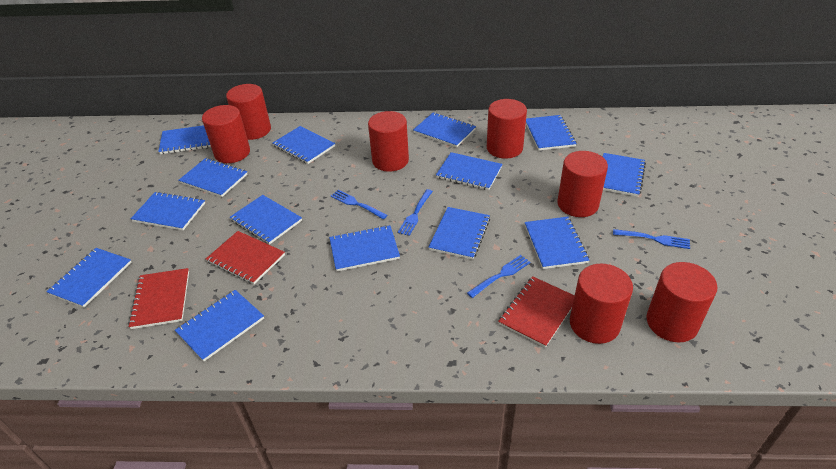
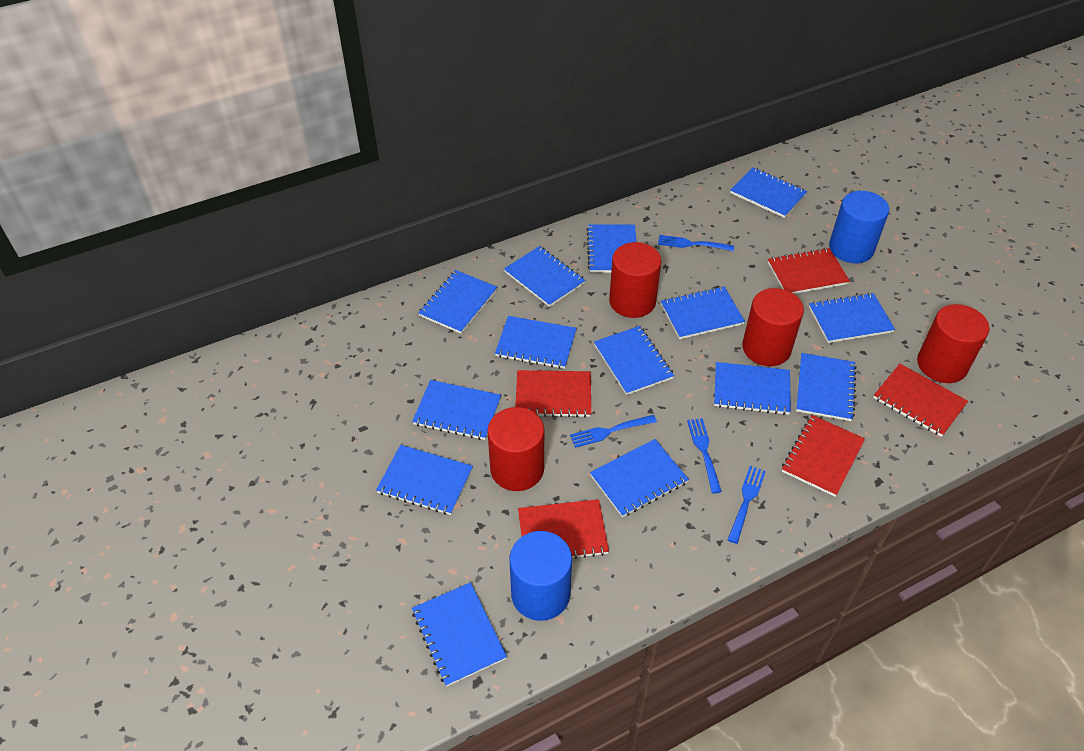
blue cylinder: 0 -> 2
red cylinder: 7 -> 4
red notebook: 3 -> 5

